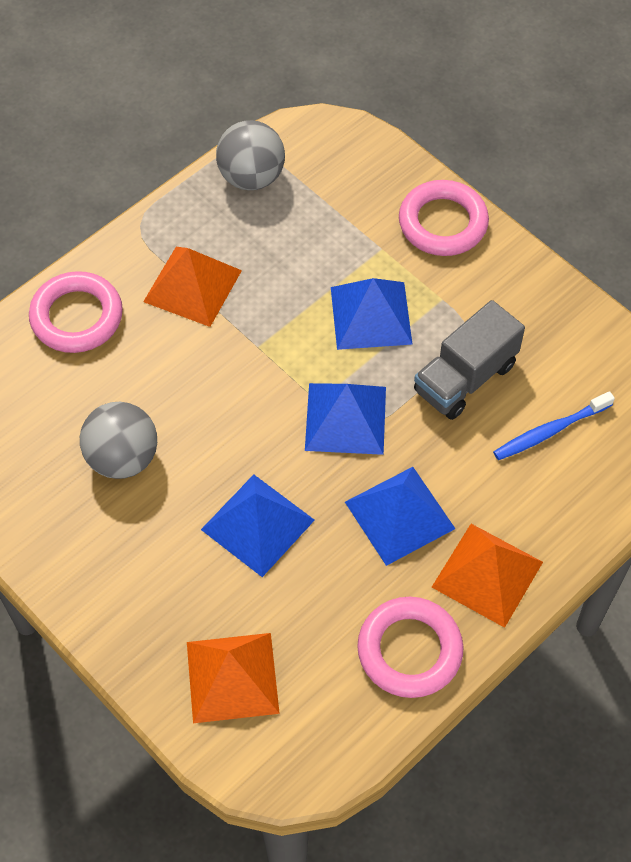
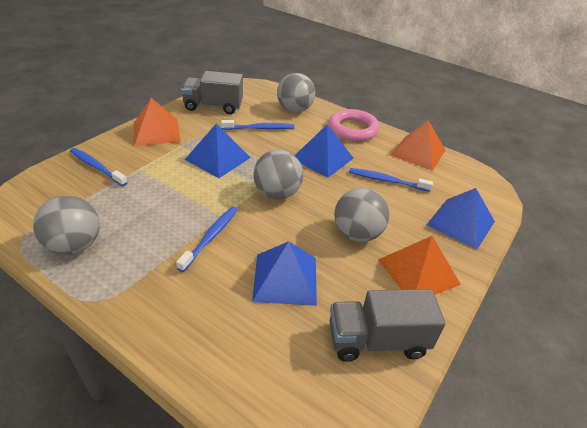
blue toothbrush: 1 -> 4
grey ball: 2 -> 4
grey truck: 1 -> 2
pink ring: 3 -> 1

